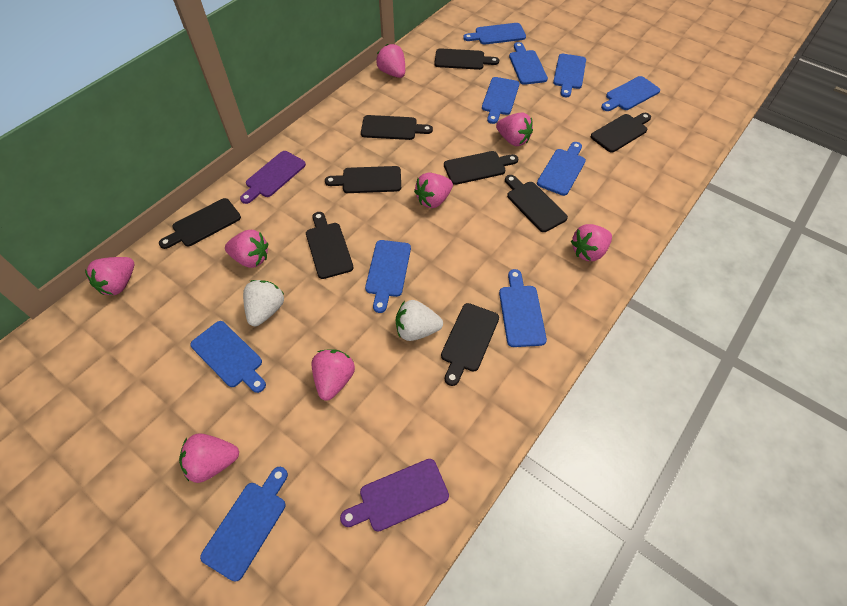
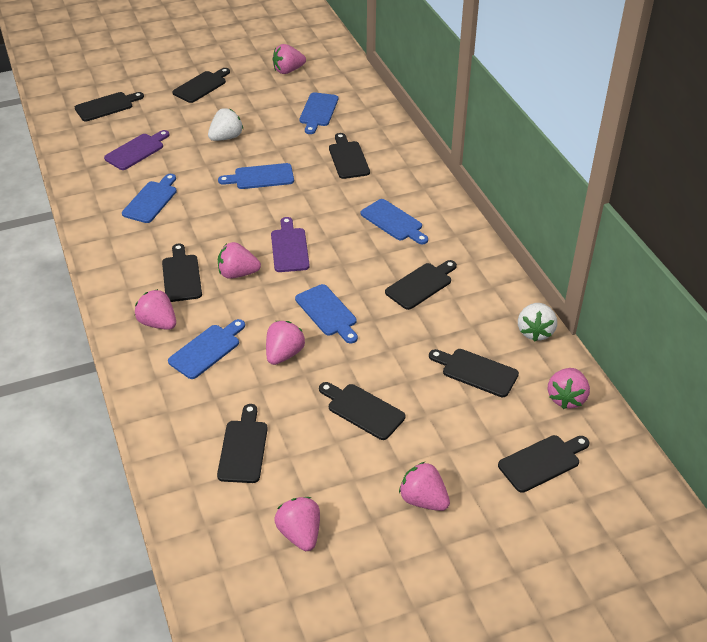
blue cutting board: 10 -> 6
pink strawberry: 8 -> 7

